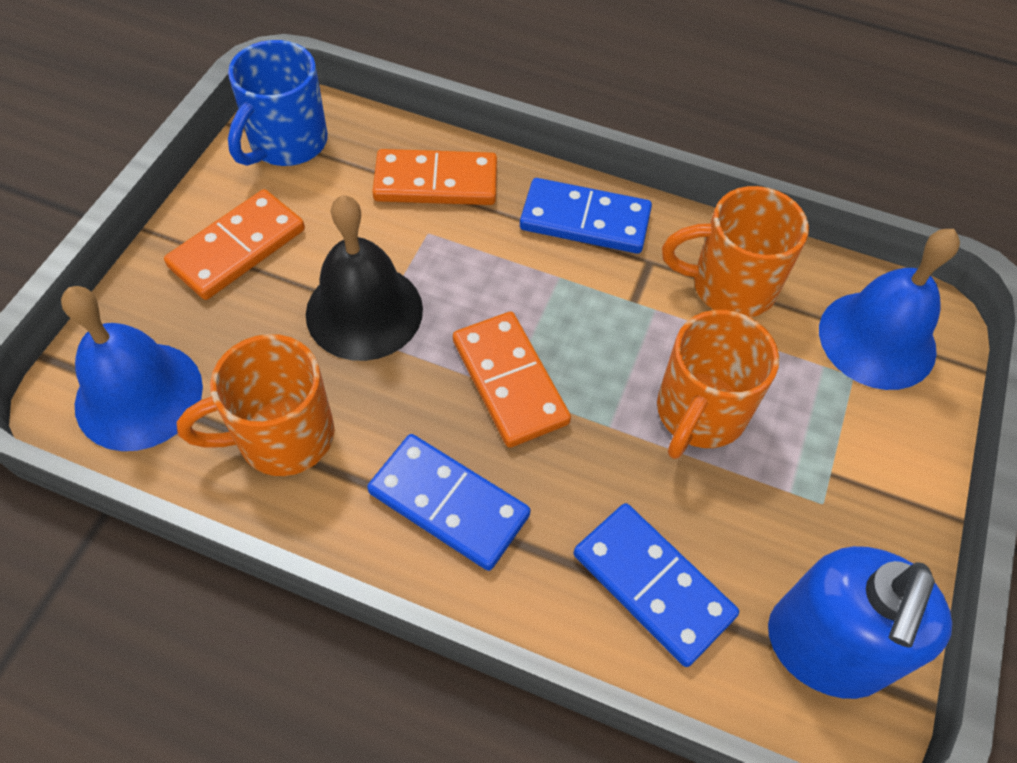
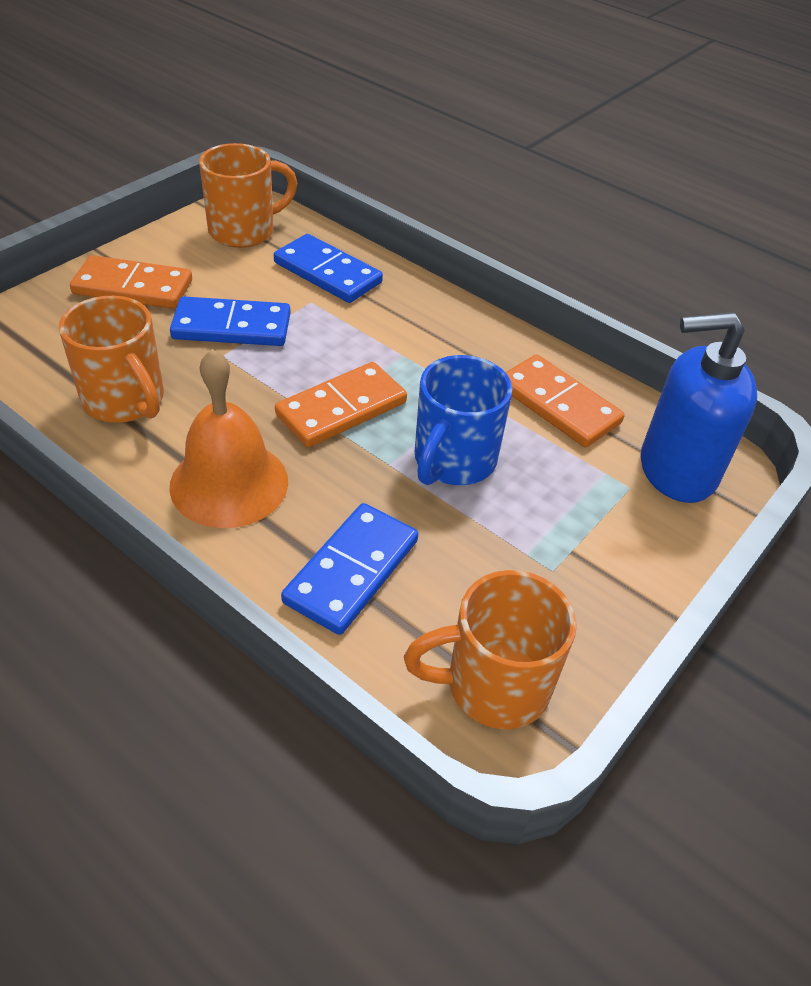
black bell: 1 -> 0
blue bell: 2 -> 0
orange bell: 0 -> 1

